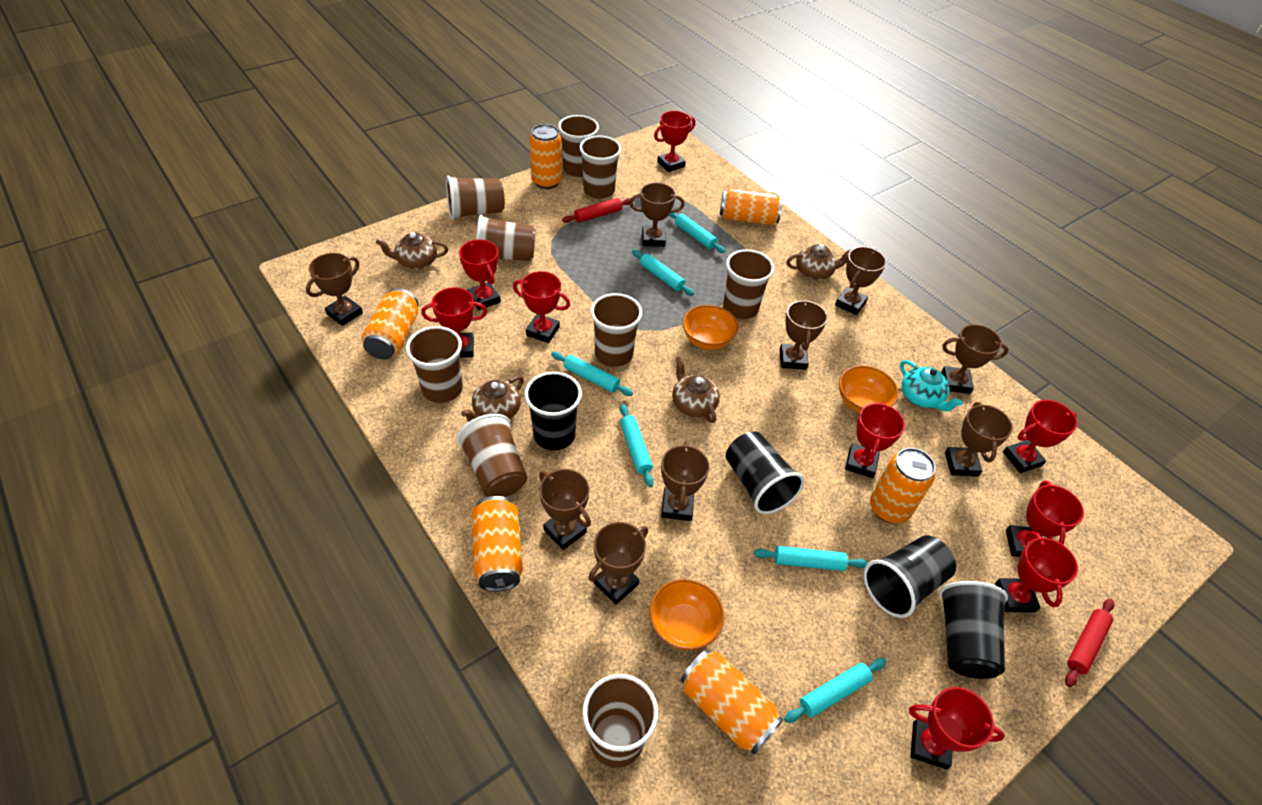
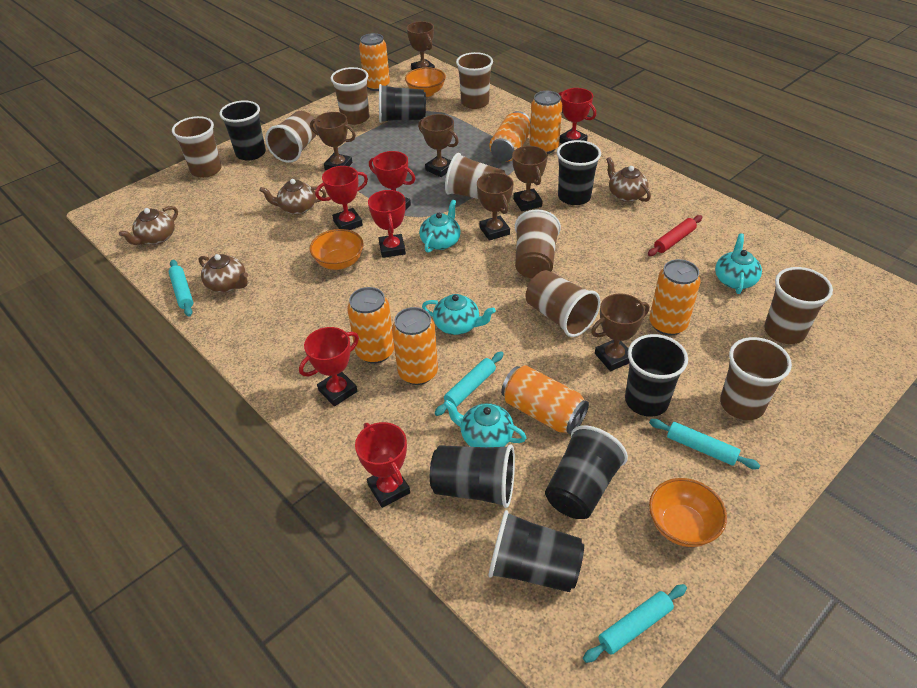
black cup: 4 -> 7
brown trophy: 9 -> 6
orange can: 6 -> 7
red rolling pin: 2 -> 1
red trophy: 9 -> 6
turquoise rolling pin: 6 -> 4
turquoise teapot: 1 -> 4

